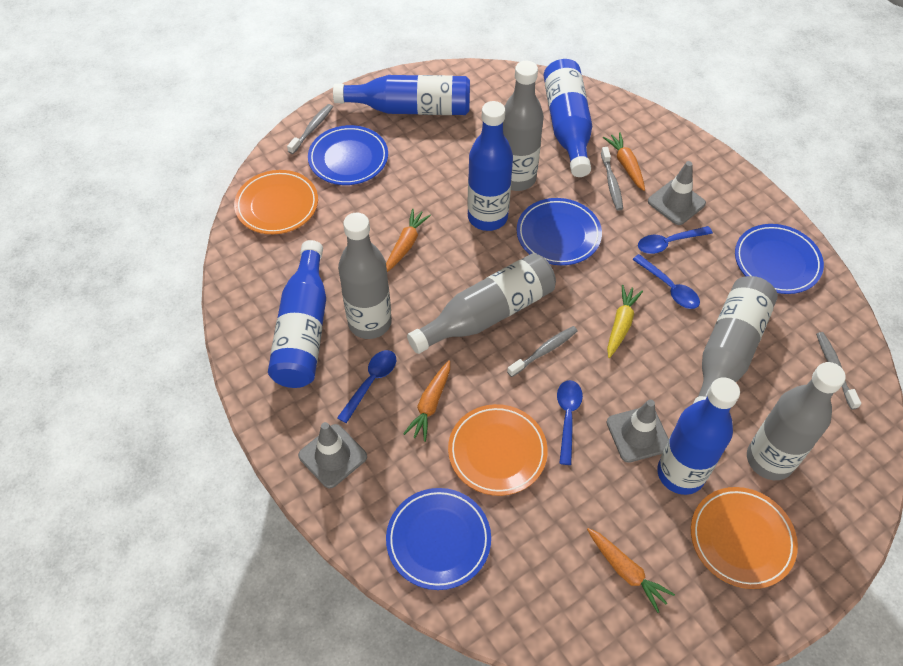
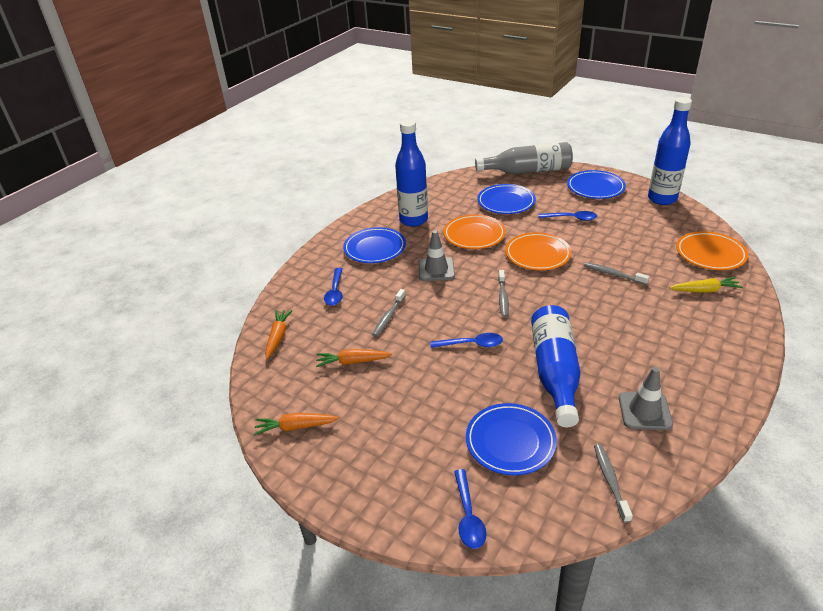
blue bottle: 5 -> 3
grey bottle: 5 -> 1
grey traffic cone: 3 -> 2
orange carrot: 4 -> 3

